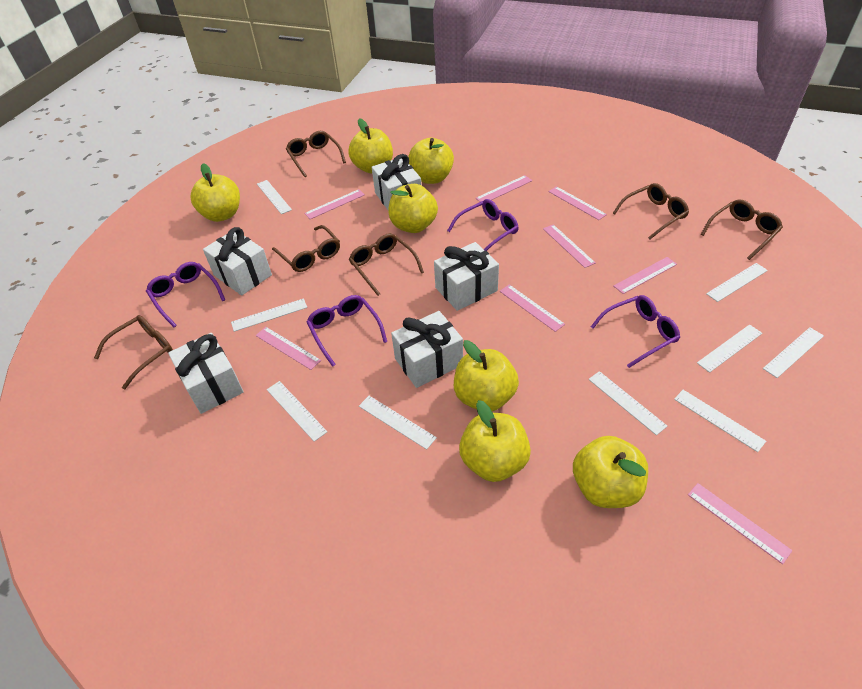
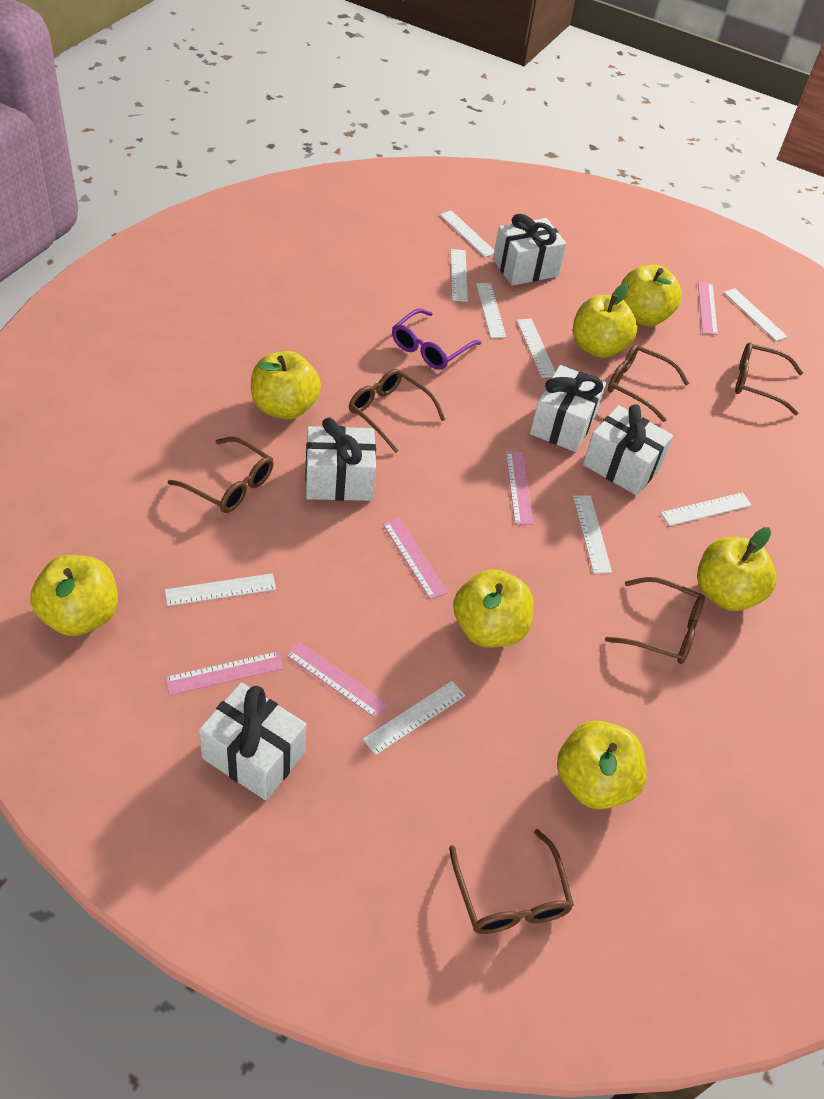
pink ruler: 8 -> 5
purple glasses: 4 -> 1

